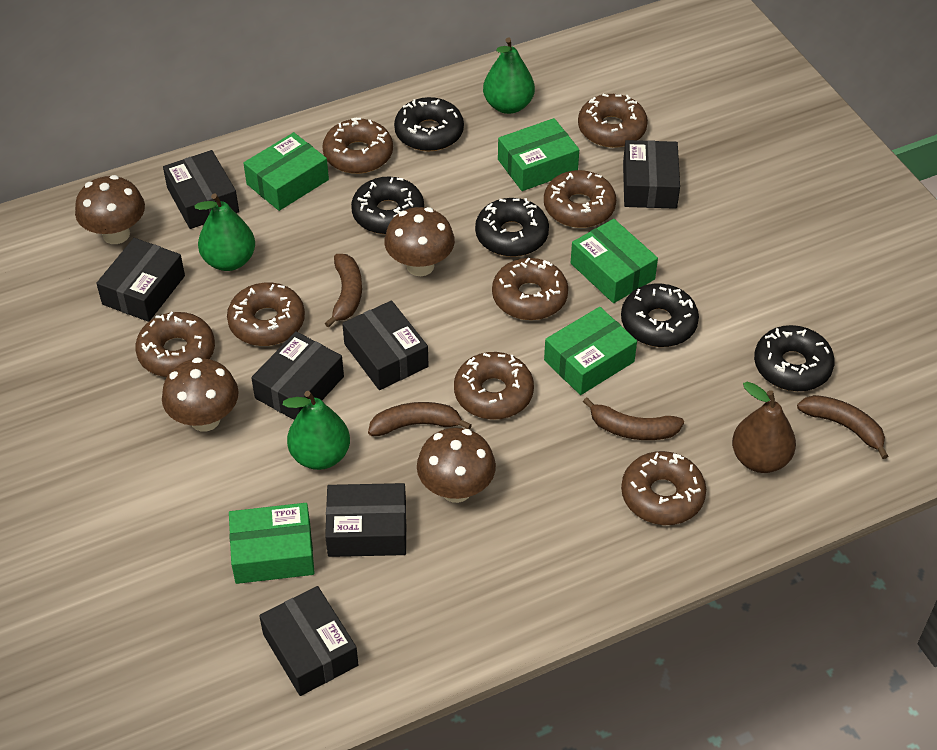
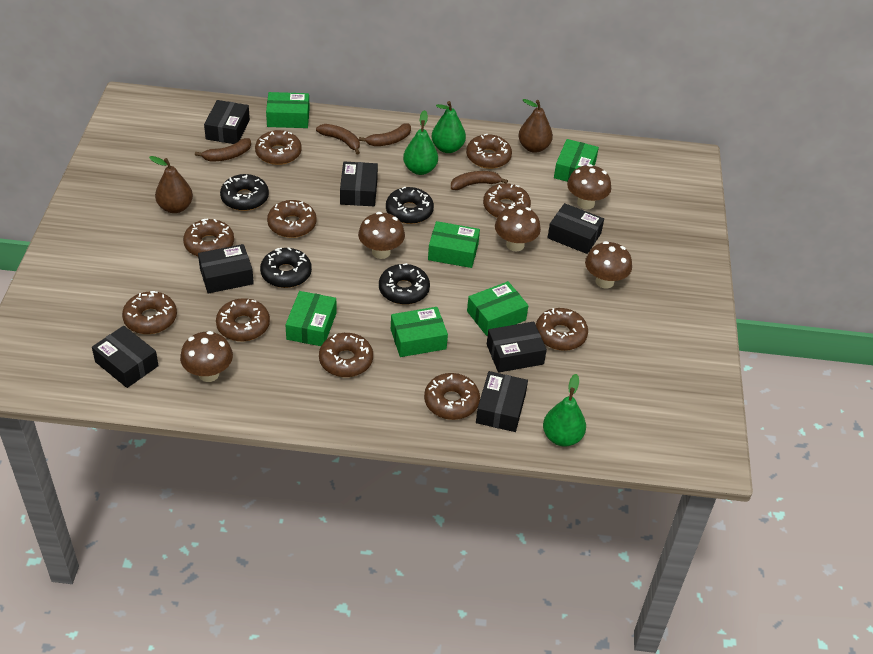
black donut: 5 -> 4
brown donut: 8 -> 10
brown mushroom: 4 -> 5
brown pear: 1 -> 2
green box: 5 -> 6

